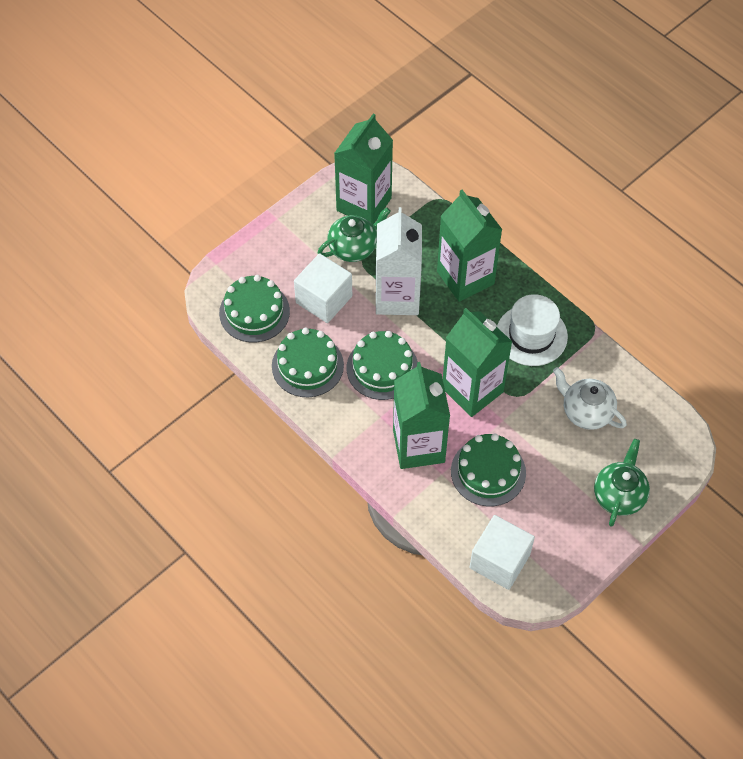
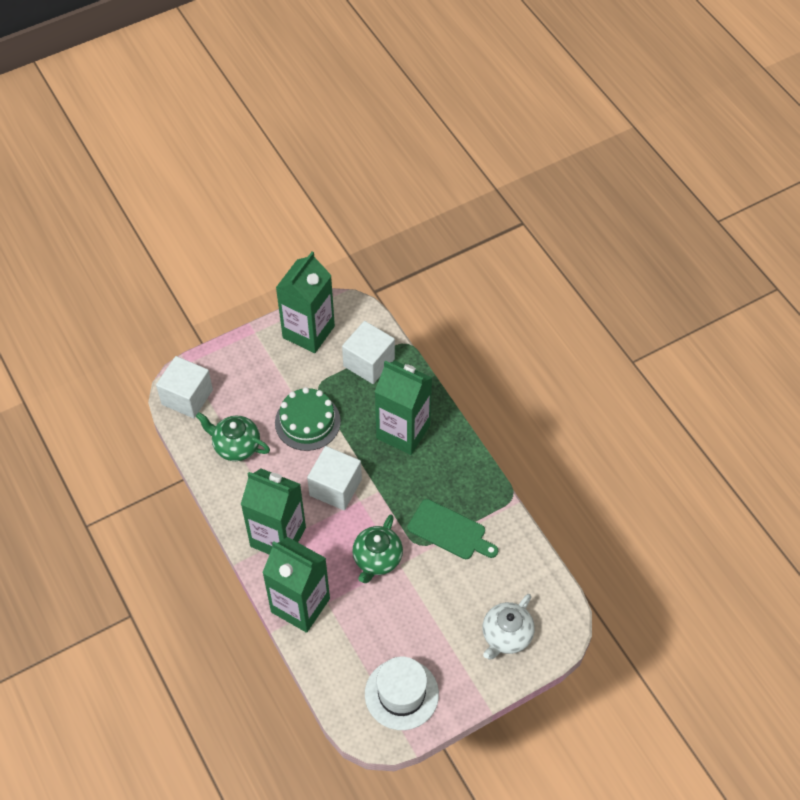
green cake: 4 -> 1
green cutting board: 0 -> 1
white carton: 1 -> 0
white cube: 2 -> 3

